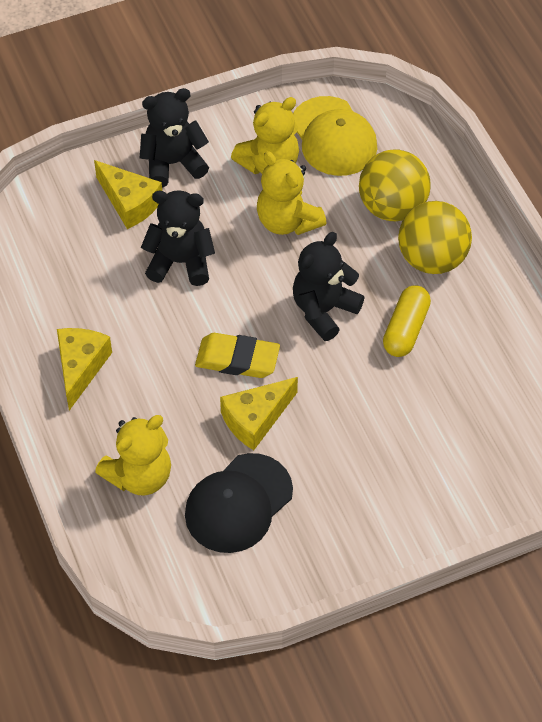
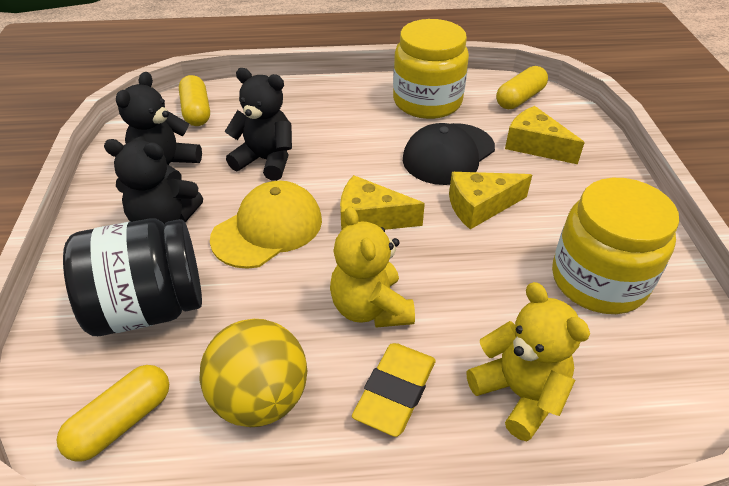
black jar: 0 -> 1
yellow ball: 2 -> 1
yellow capsule: 1 -> 3
yellow jar: 0 -> 2
yellow teddy bear: 3 -> 2

